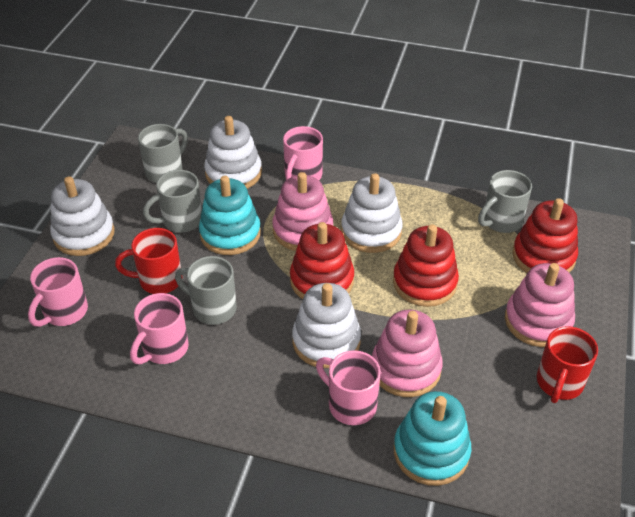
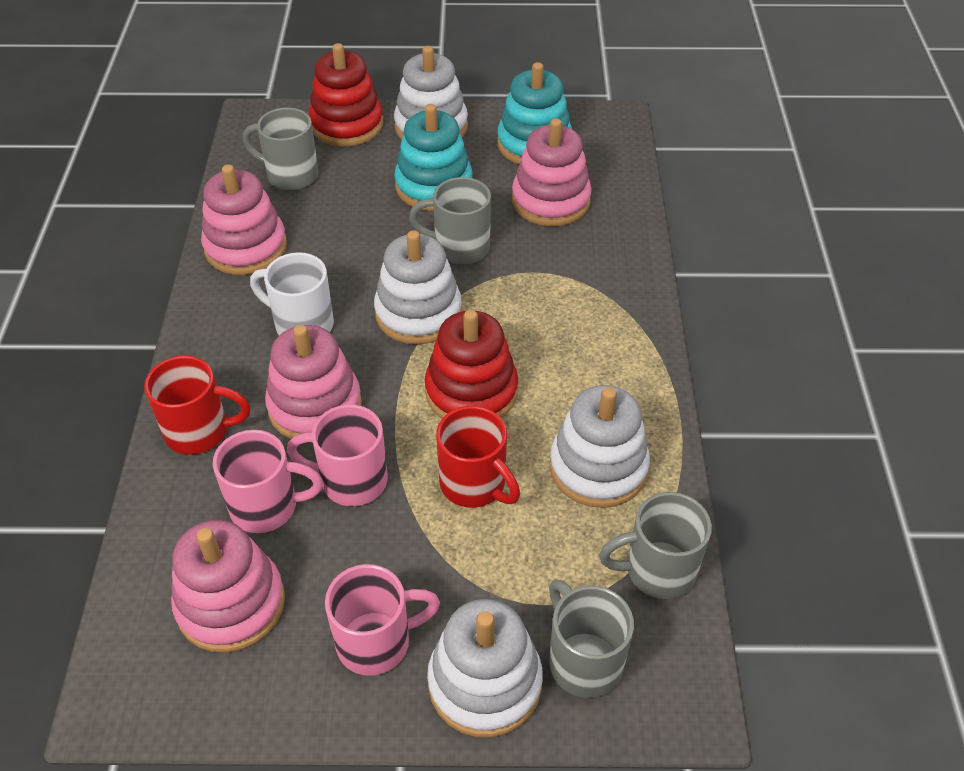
pink mug: 4 -> 3
pink stacking toy: 3 -> 4
red stacking toy: 3 -> 2
white mug: 0 -> 1

